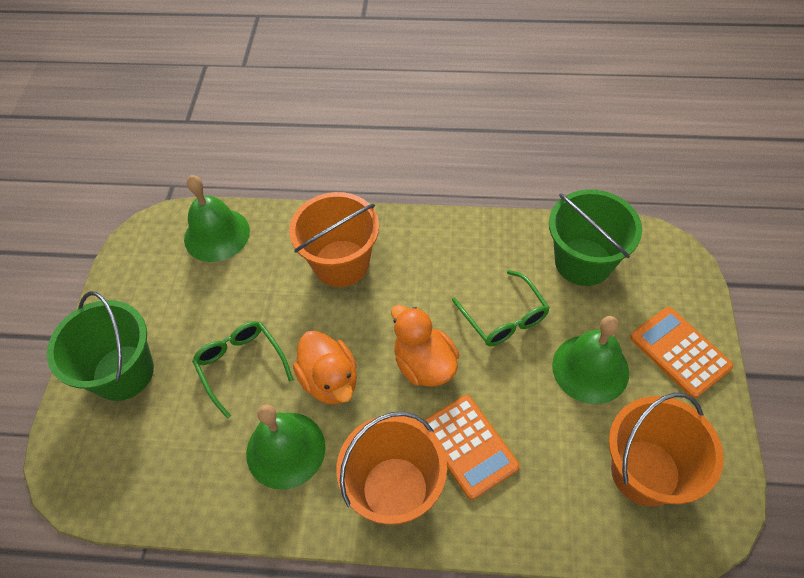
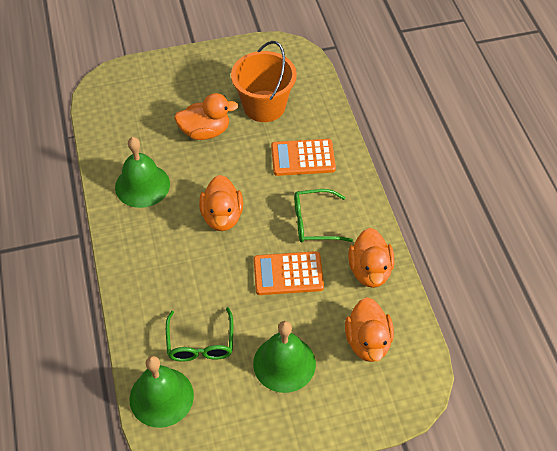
green bucket: 2 -> 0
orange bucket: 3 -> 1
orange duck: 2 -> 4

